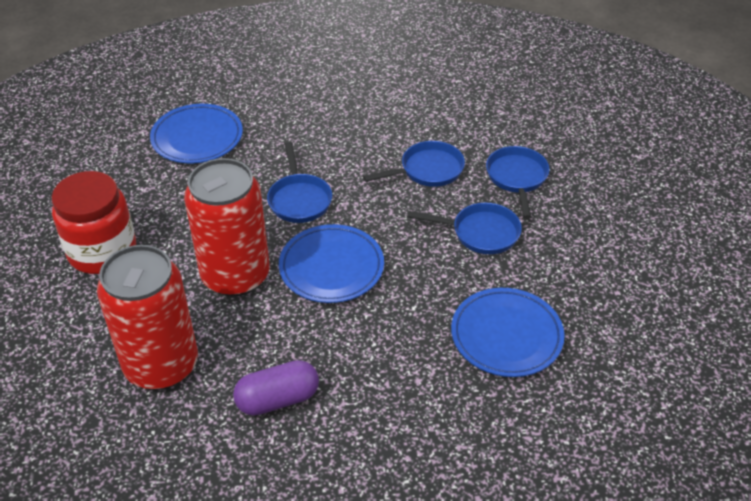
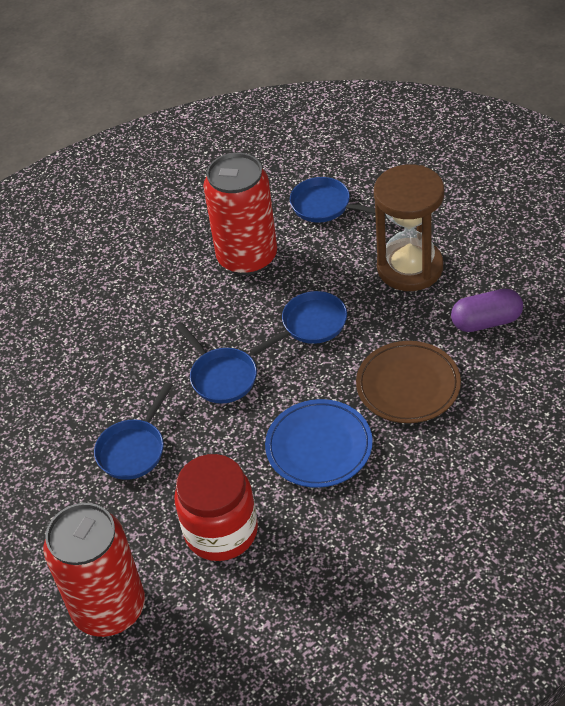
blue plate: 3 -> 1
brown hourglass: 0 -> 1
brown plate: 0 -> 1

